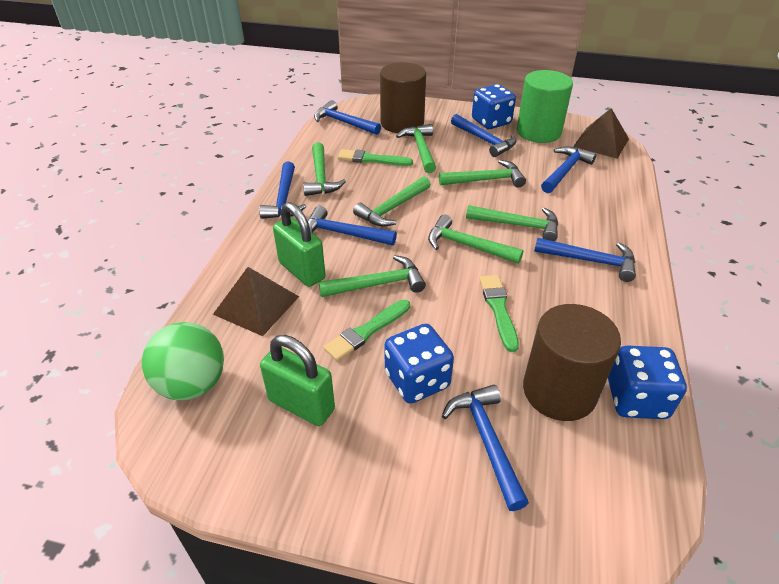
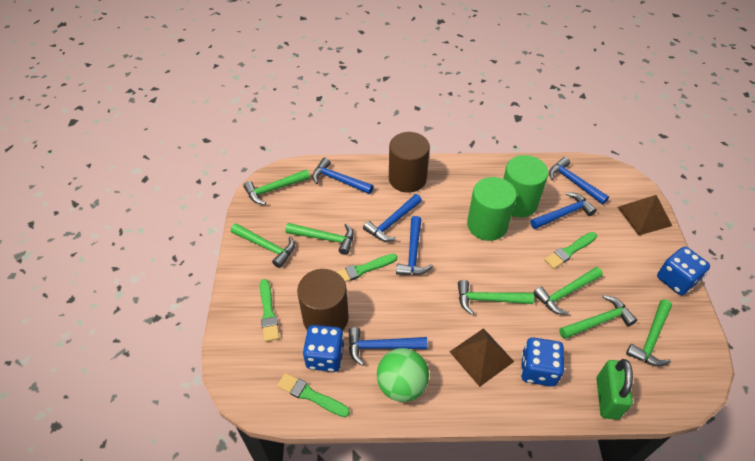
blue hammer: 7 -> 6
green brush: 3 -> 4
green cylinder: 1 -> 2
green padlock: 2 -> 1

